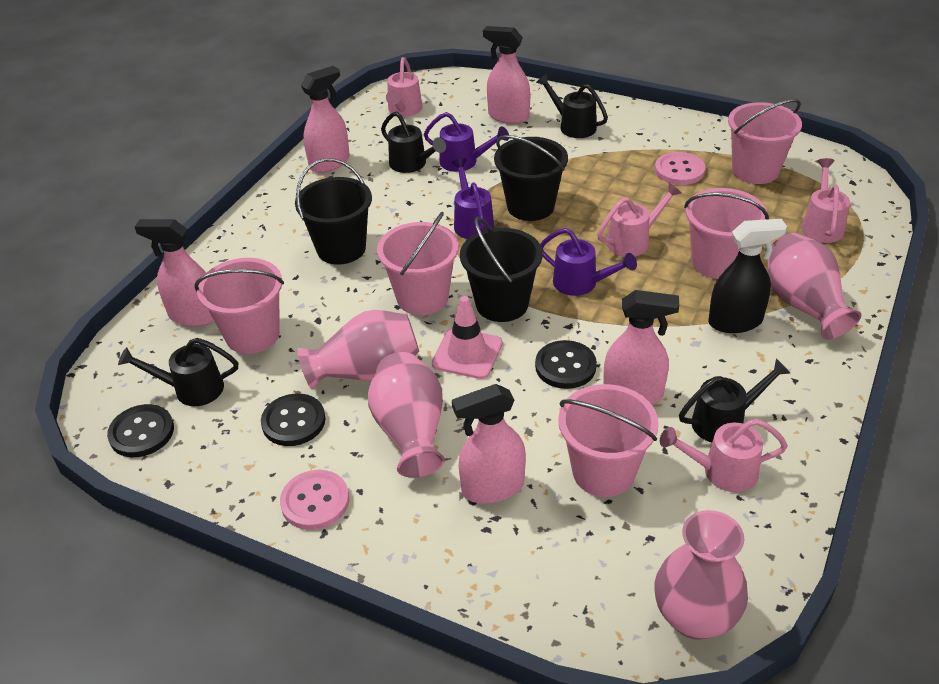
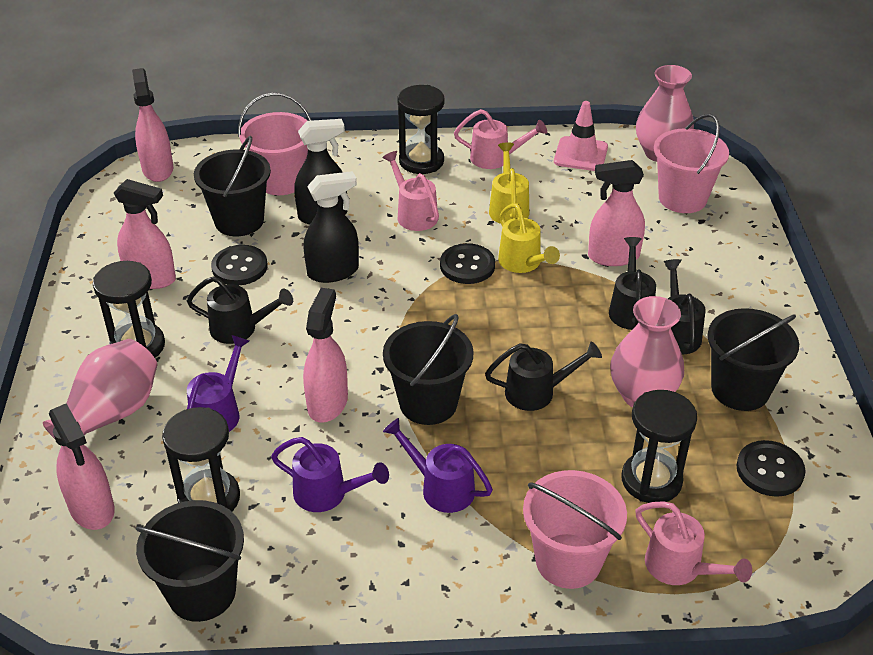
black bucket: 3 -> 4
black hourglass: 0 -> 4
black spray bottle: 1 -> 2
pink bucket: 5 -> 3
pink button: 2 -> 0
pink vase: 4 -> 3
pink watering can: 4 -> 3
yellow watering can: 0 -> 2

